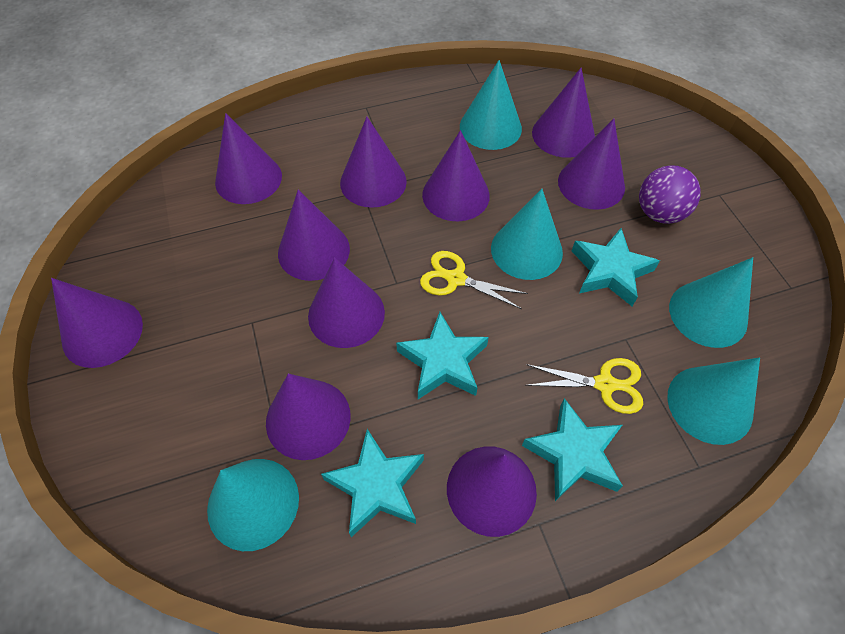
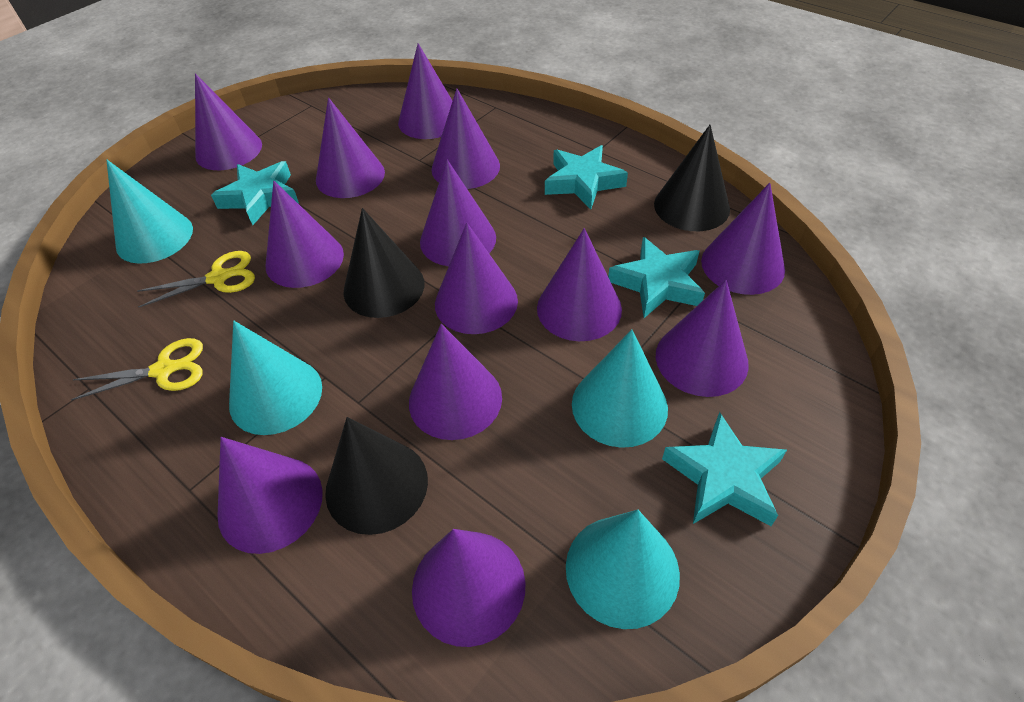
black cone: 0 -> 3
purple ball: 1 -> 0
purple cone: 10 -> 13
turquoise cone: 5 -> 4

